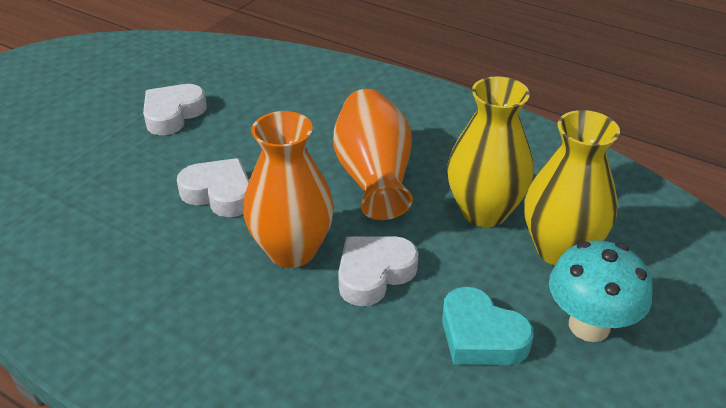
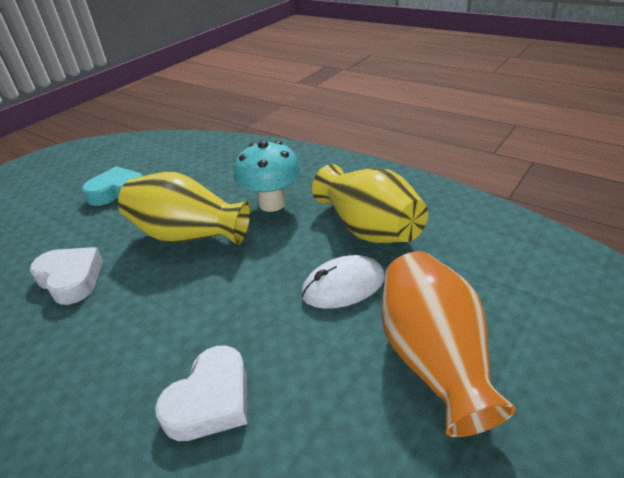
orange vase: 2 -> 1
white heart: 3 -> 2
white mouse: 0 -> 1

